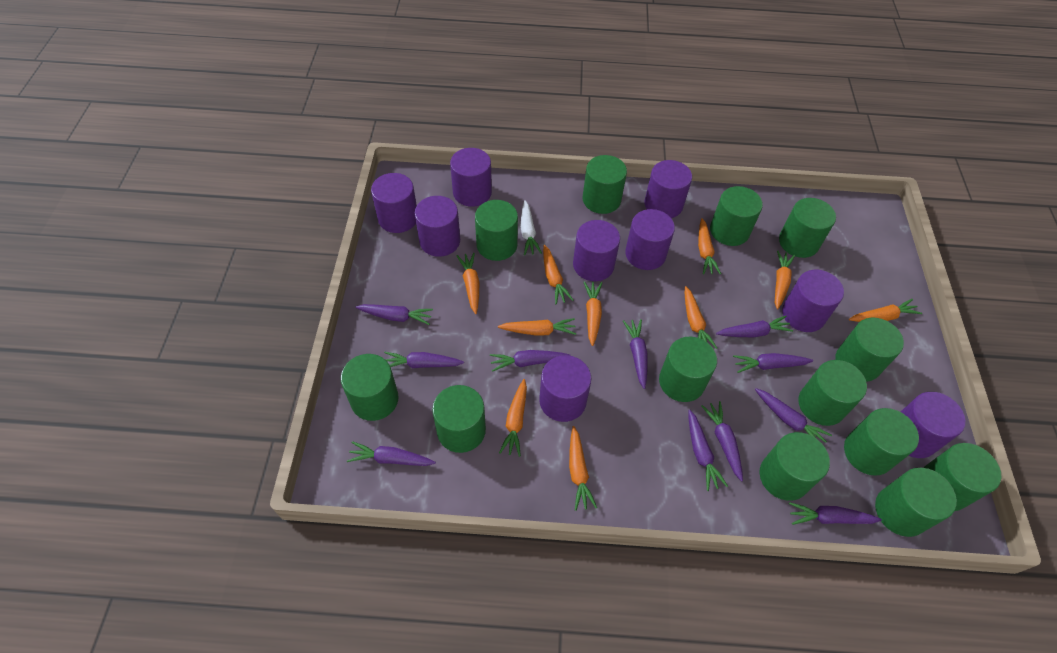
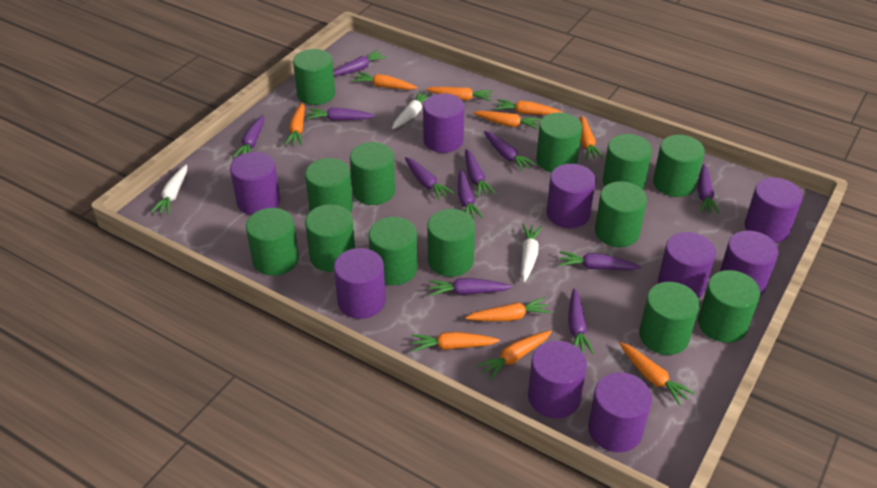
white carrot: 1 -> 3

